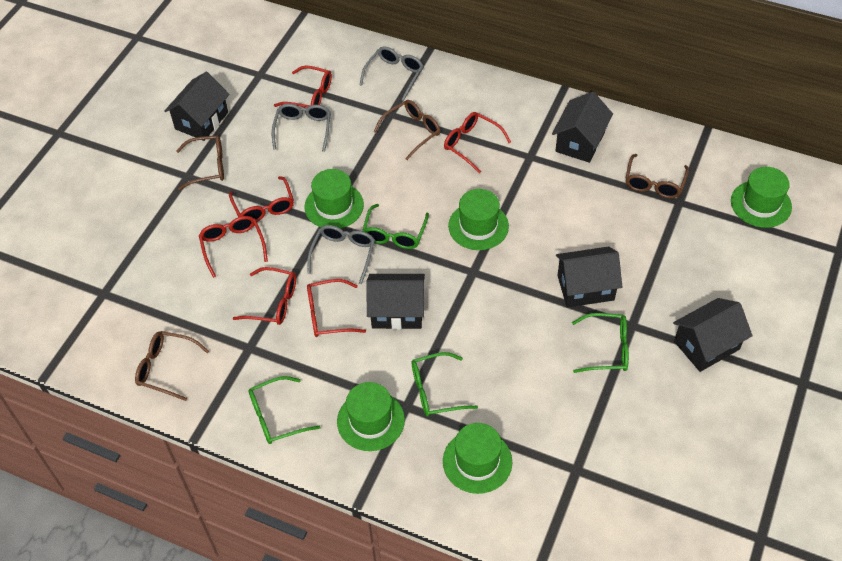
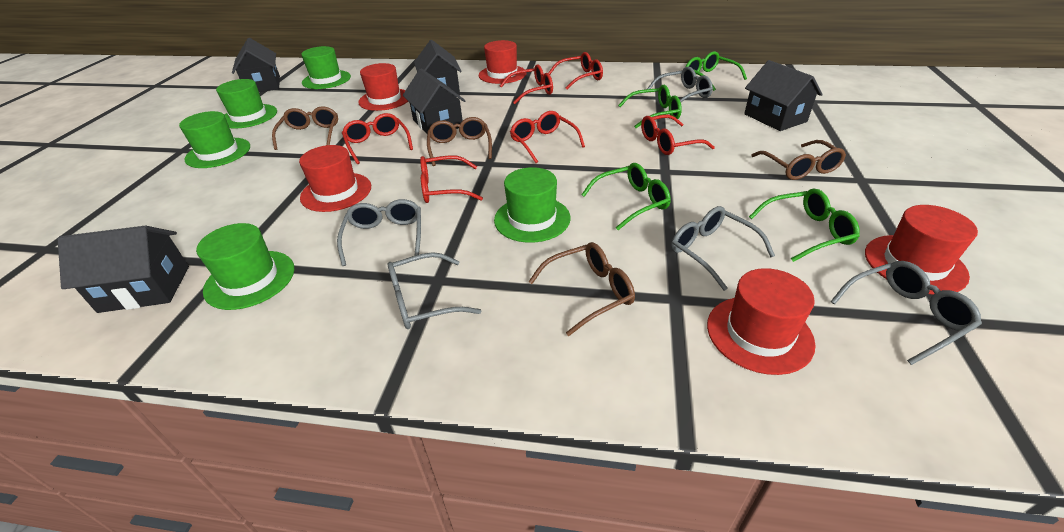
grey glasses: 3 -> 5
red hat: 0 -> 5

